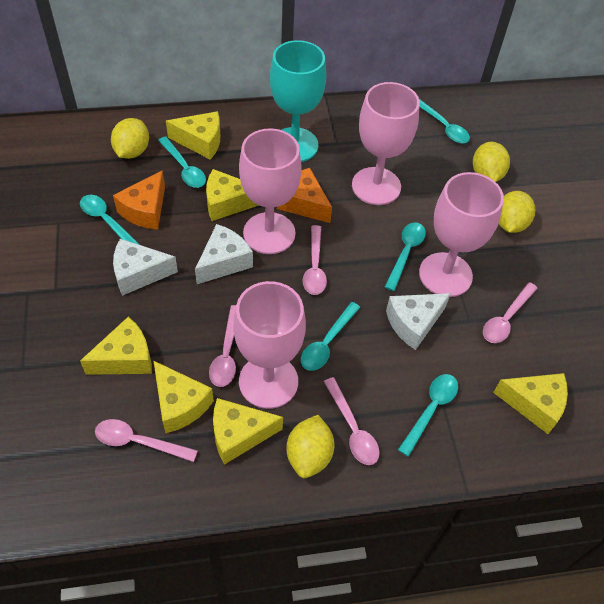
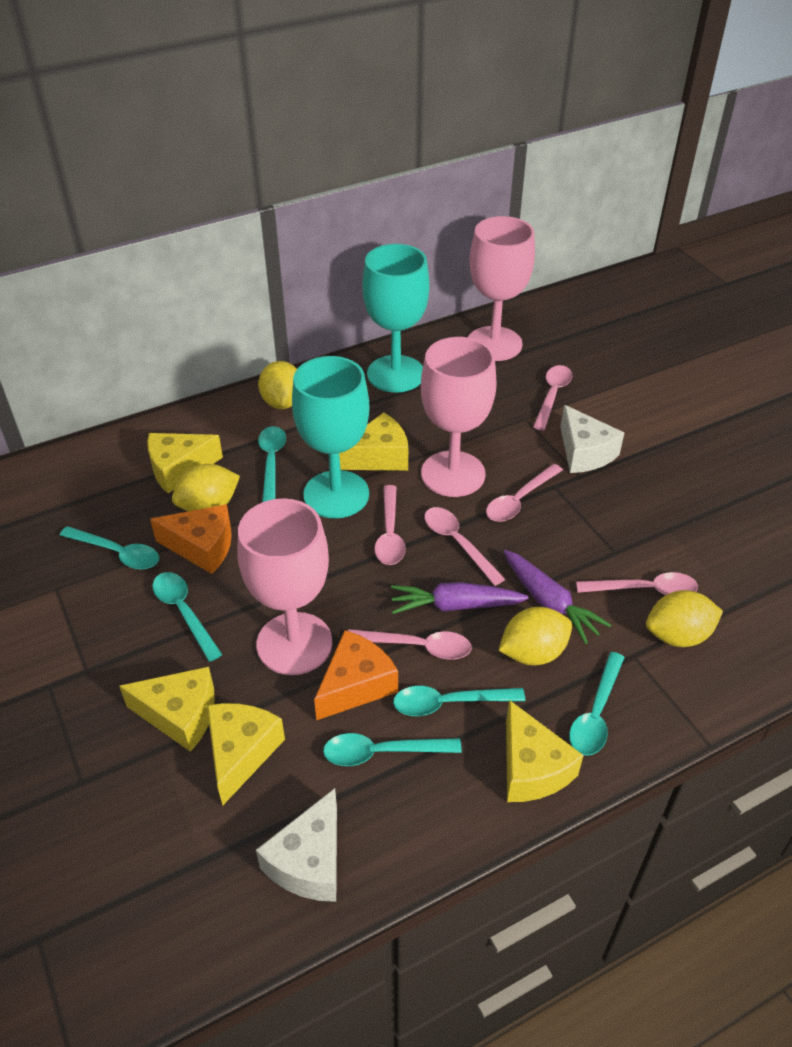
pink goblet: 4 -> 3
pink spoon: 5 -> 6
purple carrot: 0 -> 2
turquoise goblet: 1 -> 2
white cheese: 3 -> 2
yellow cheese: 6 -> 5

